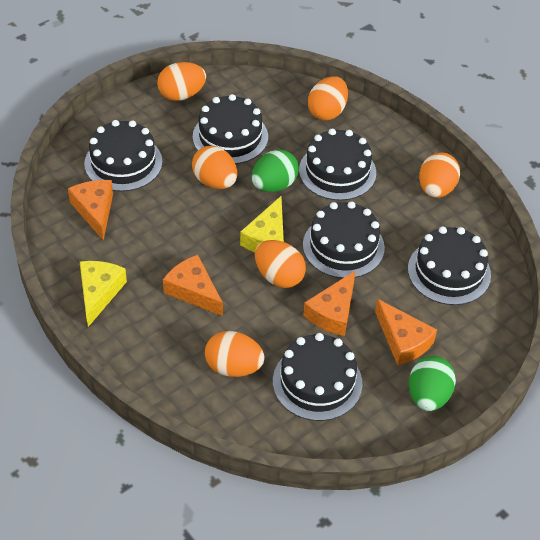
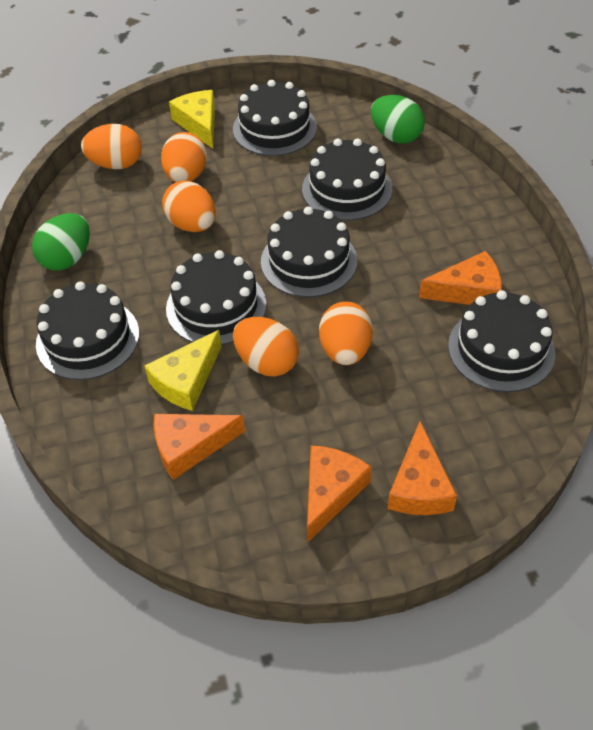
orange egg: 6 -> 5

